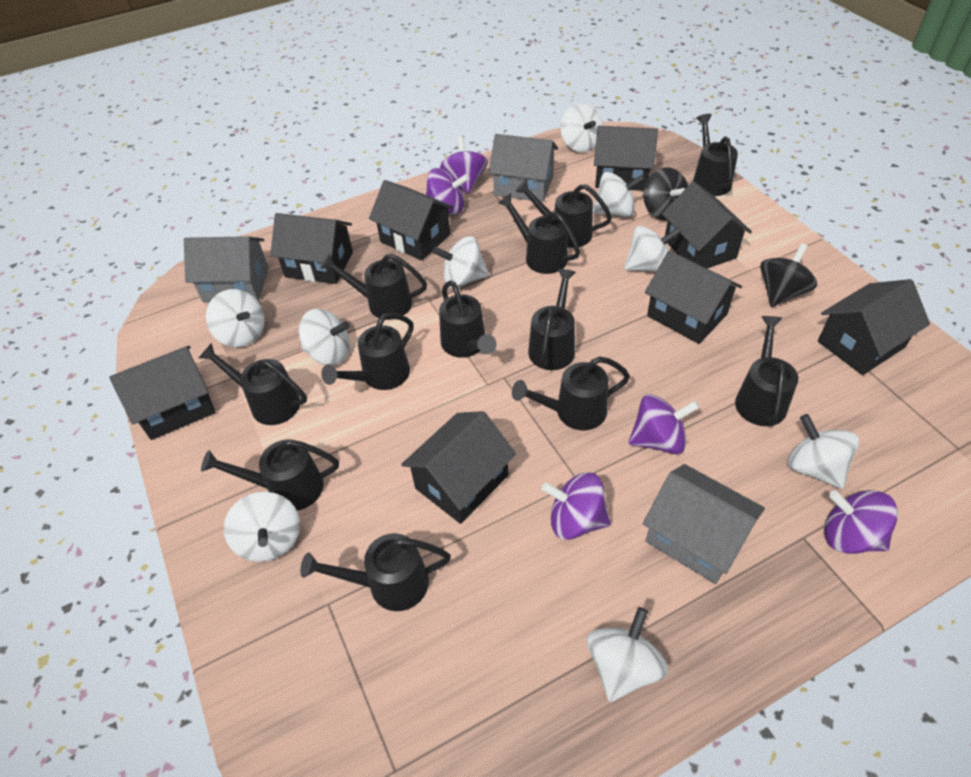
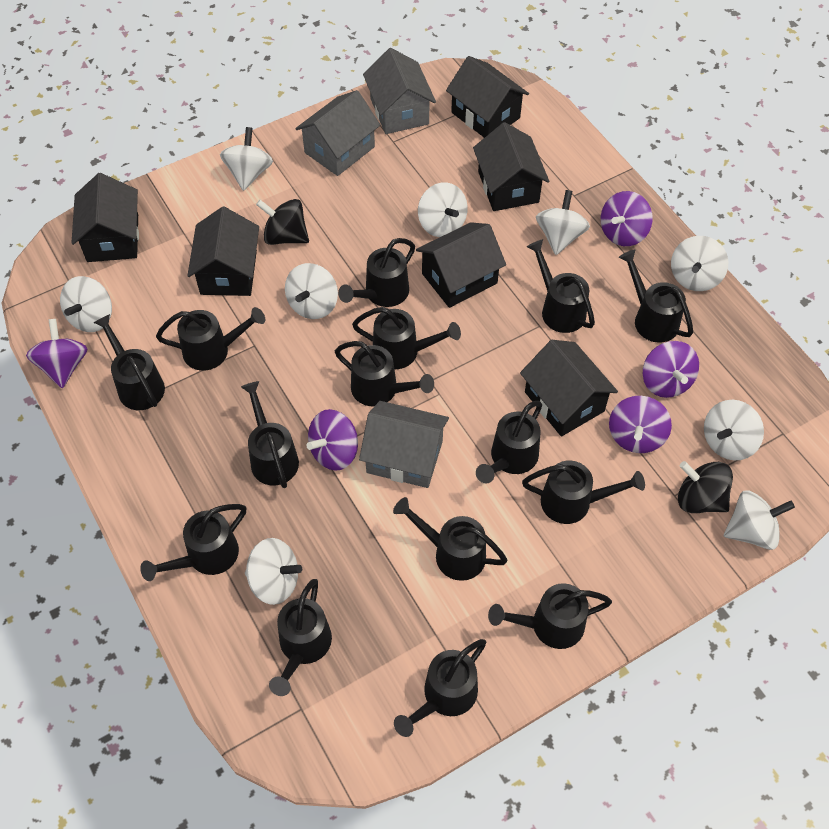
black house: 8 -> 6
black watering can: 12 -> 15

